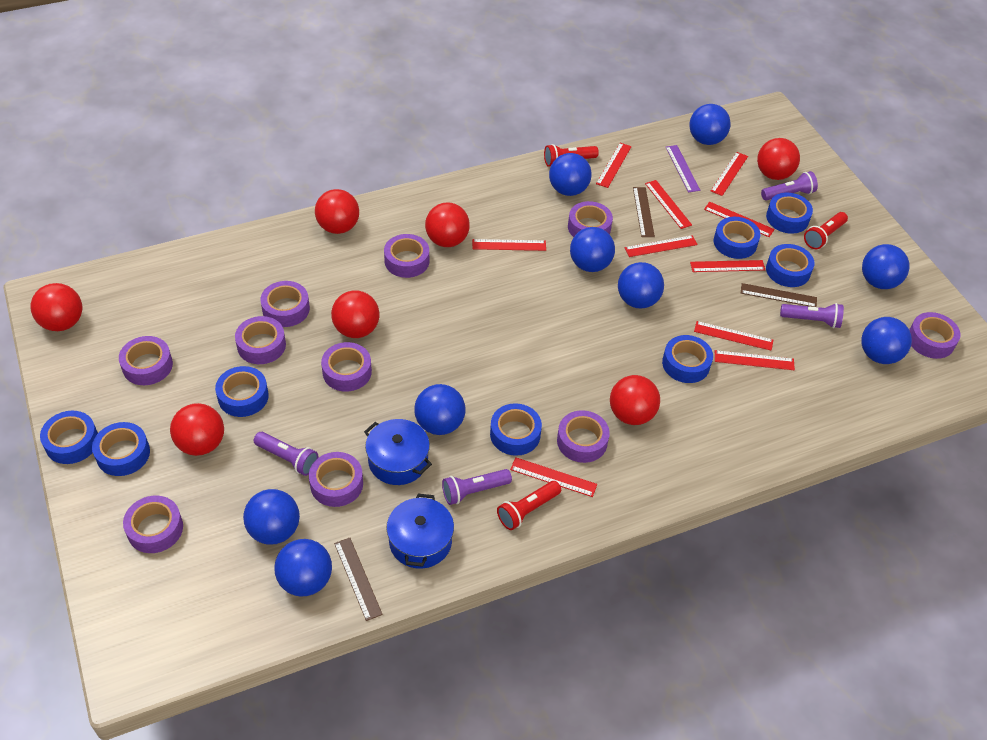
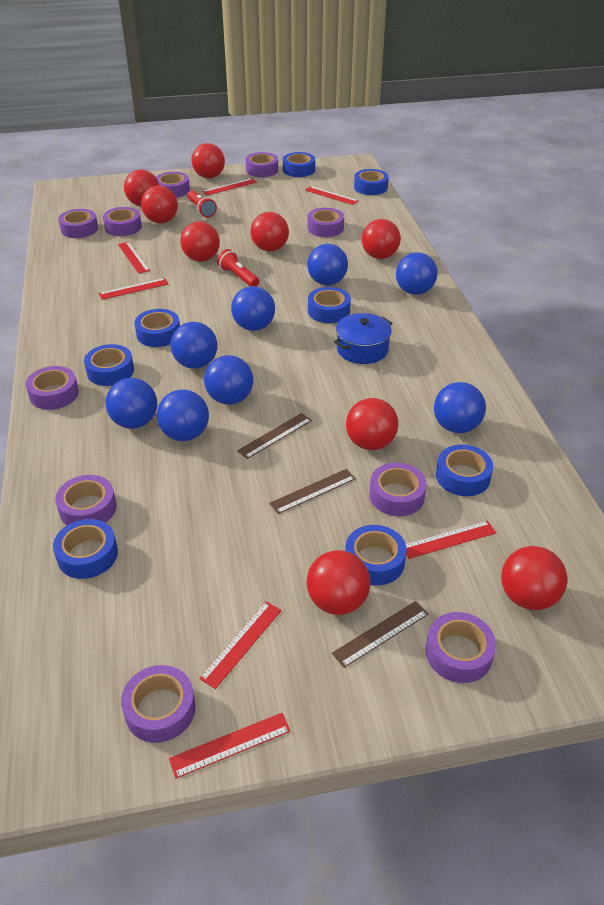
blue ball: 9 -> 8
blue pot: 2 -> 1
purple flashlight: 4 -> 0
purple ruler: 1 -> 0
red ball: 7 -> 9
red flashlight: 3 -> 2
red ruler: 10 -> 7

